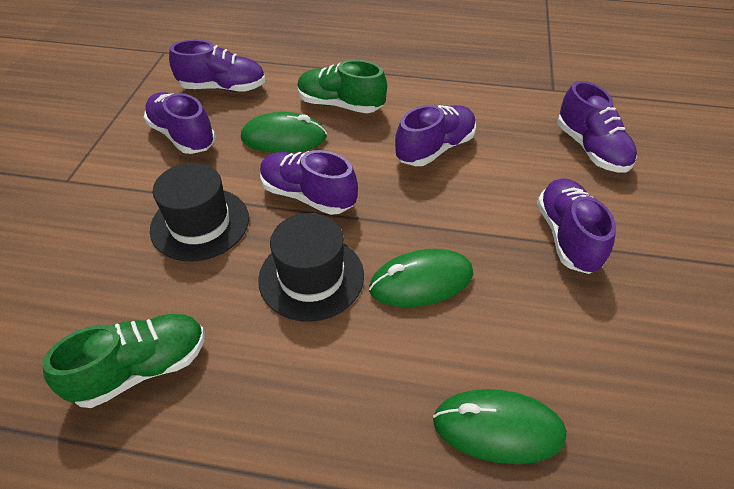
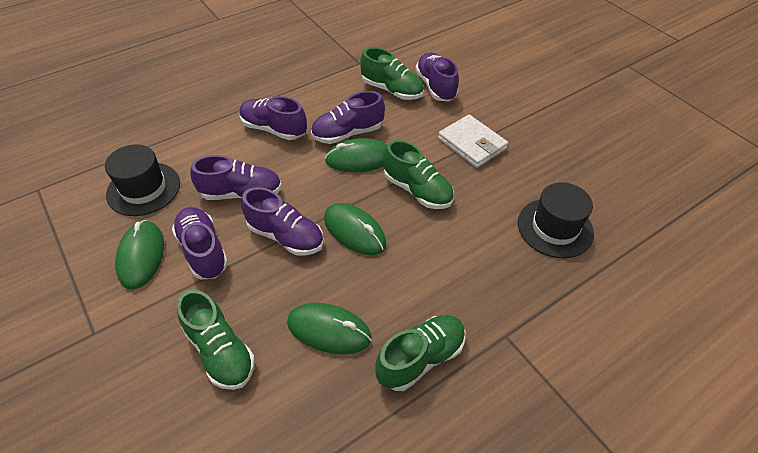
green mouse: 3 -> 4
green shoe: 2 -> 4
white wallet: 0 -> 1

